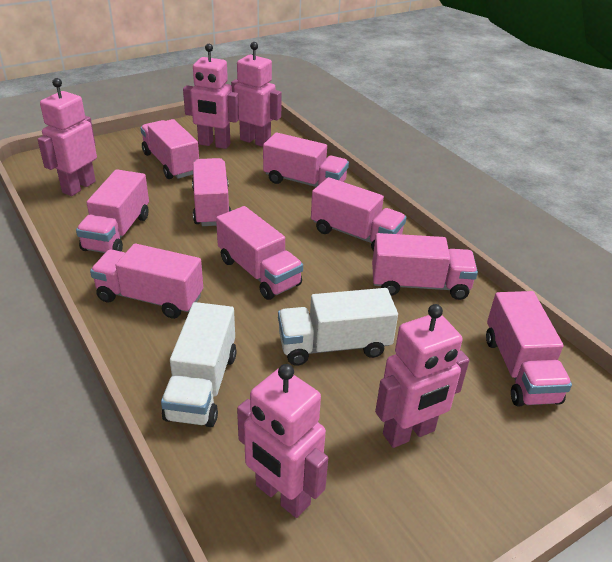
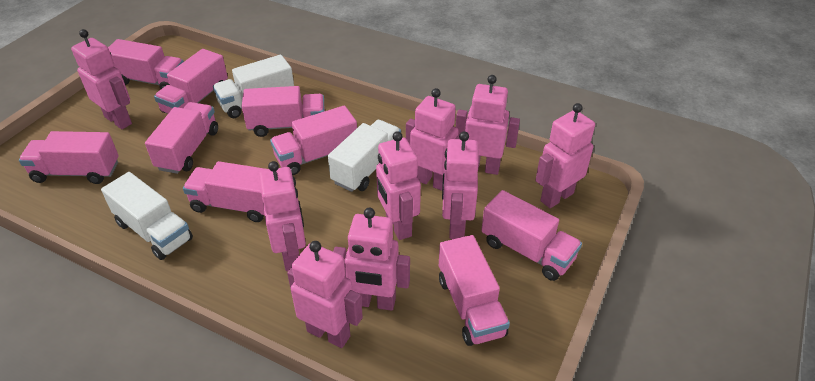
pink robot: 5 -> 9
white truck: 2 -> 3

